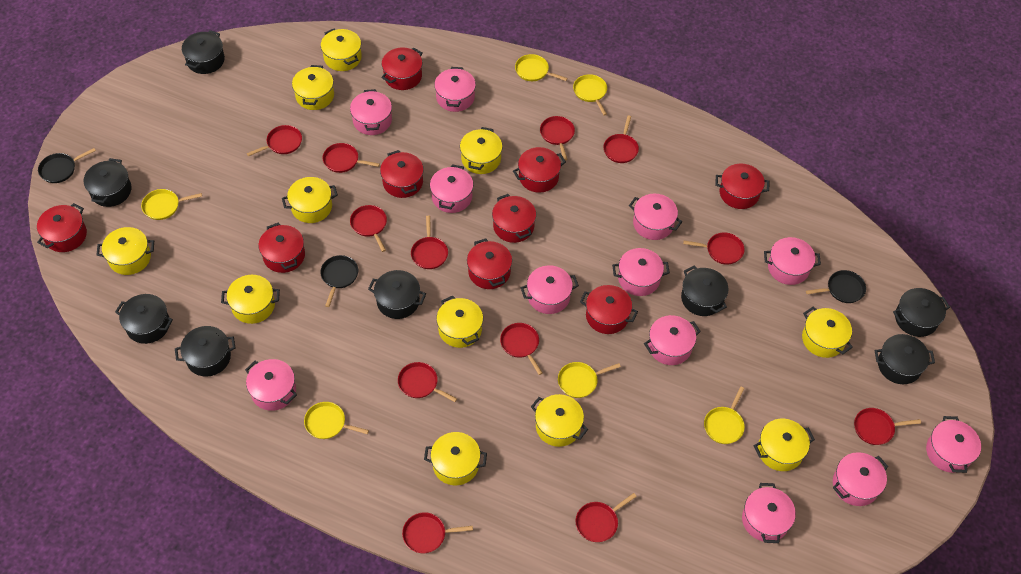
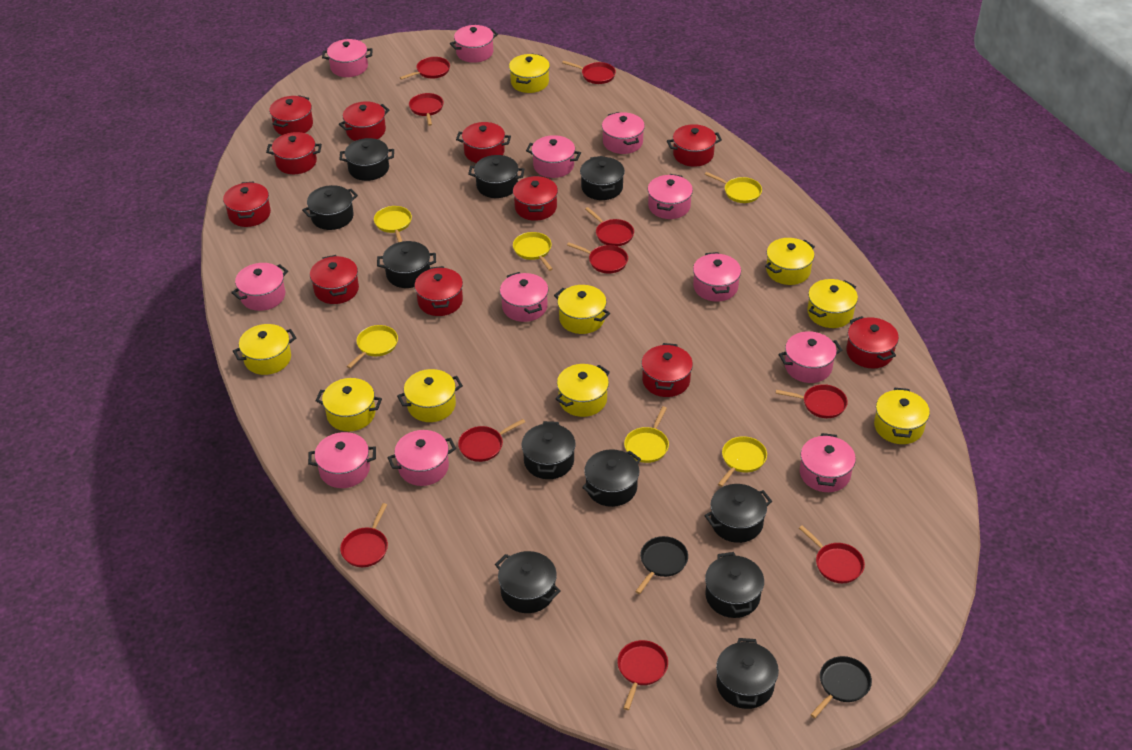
black pan: 3 -> 2
black pot: 8 -> 11
red pan: 12 -> 10
red pot: 9 -> 11
yellow pot: 11 -> 9

